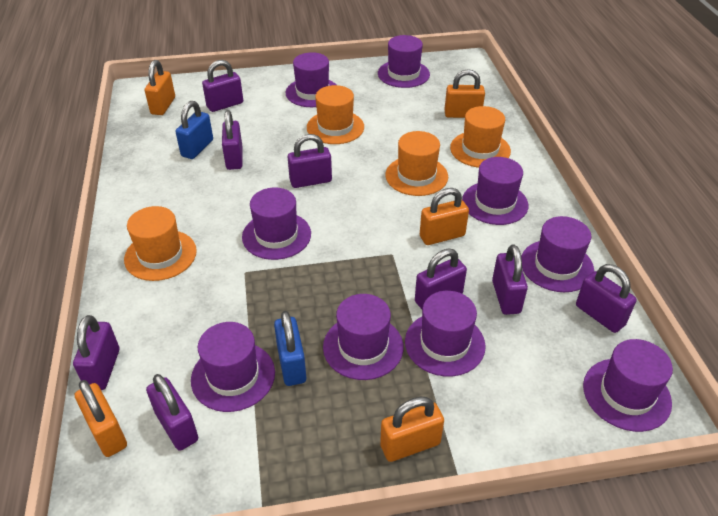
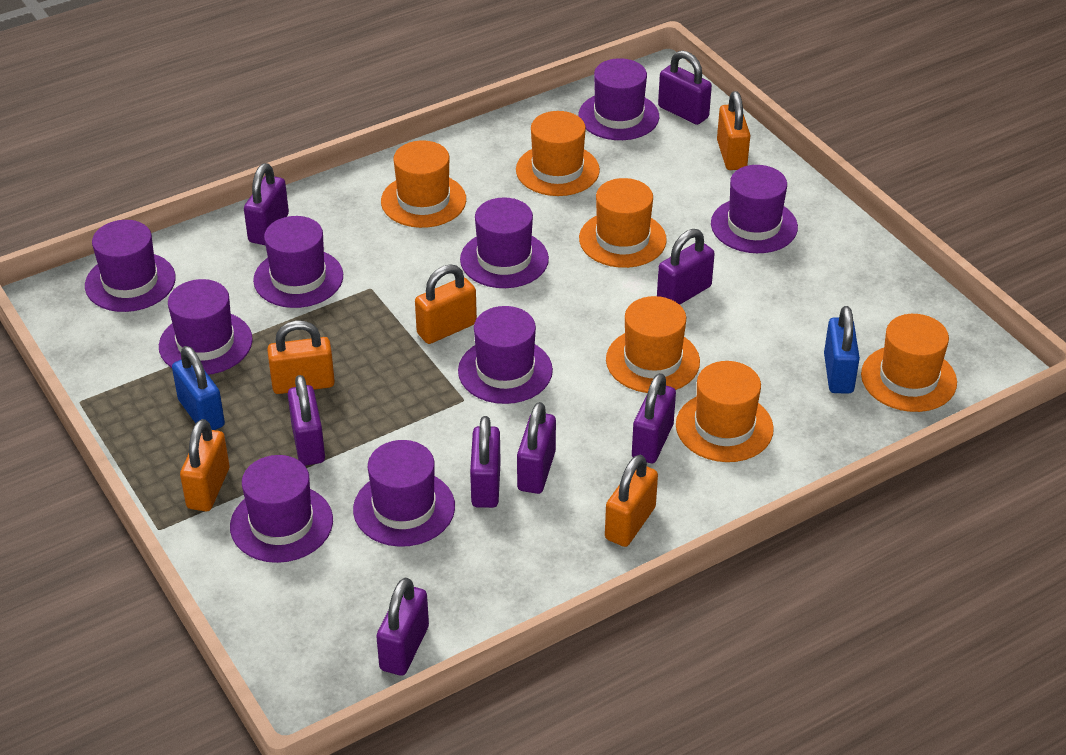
orange hat: 4 -> 6

